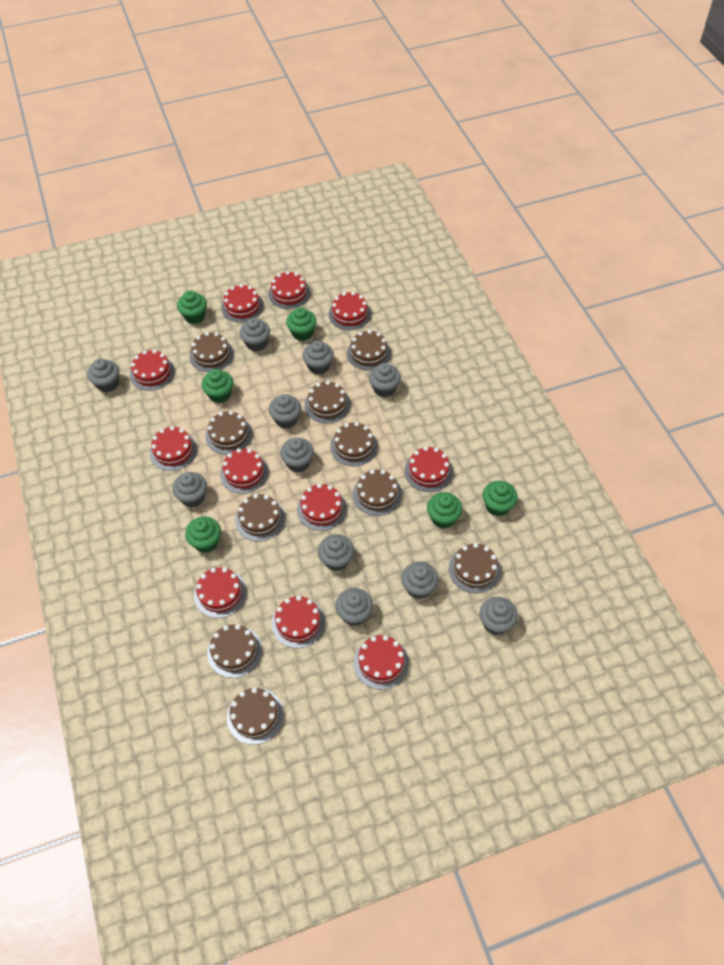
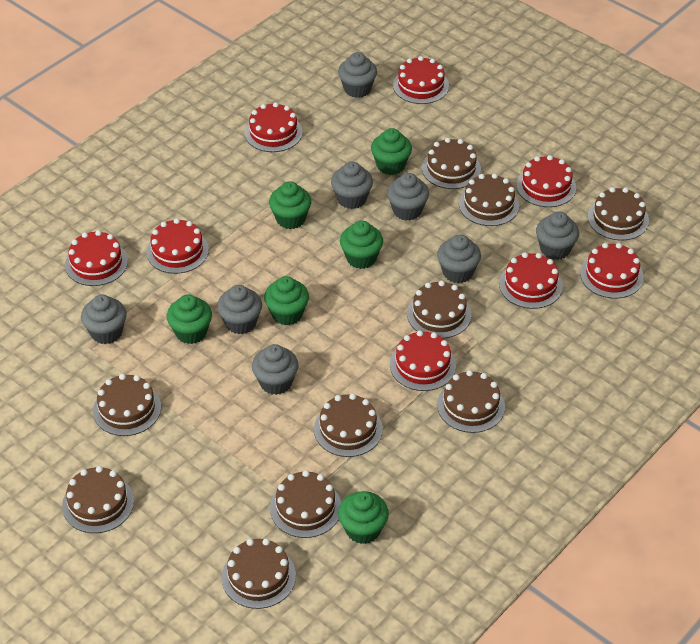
grey cupcake: 11 -> 8
red cake: 11 -> 8

